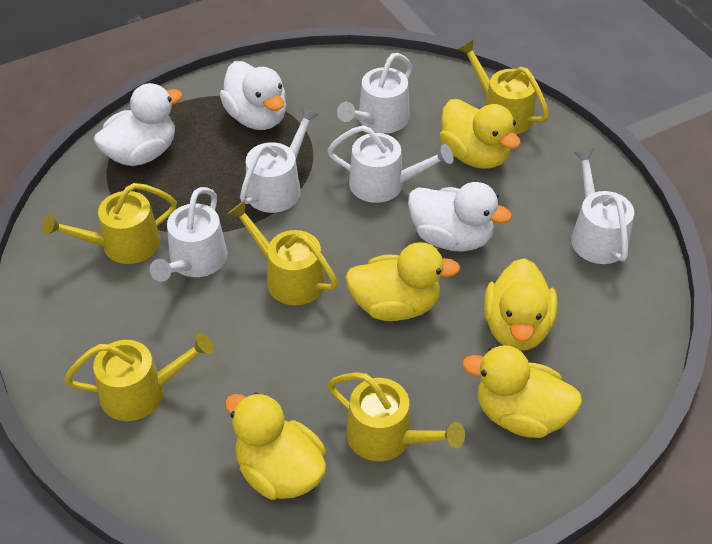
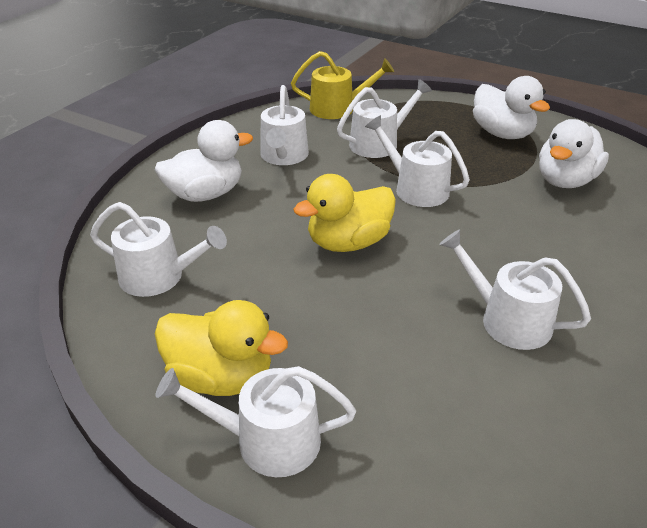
white watering can: 5 -> 6
yellow duck: 5 -> 2
yellow watering can: 5 -> 1

